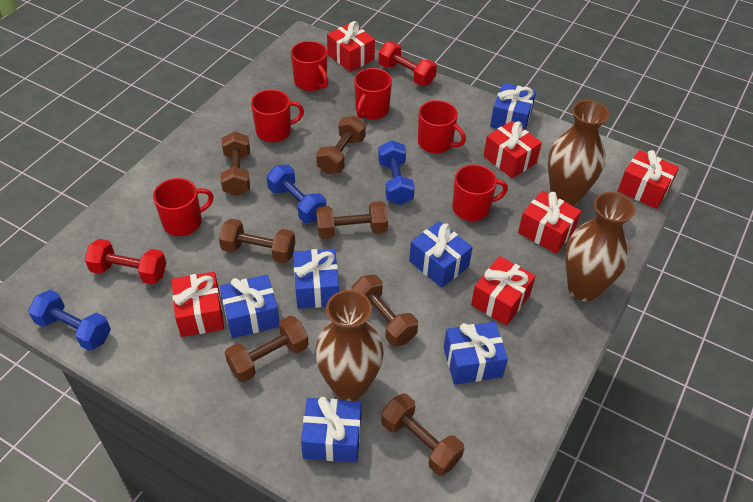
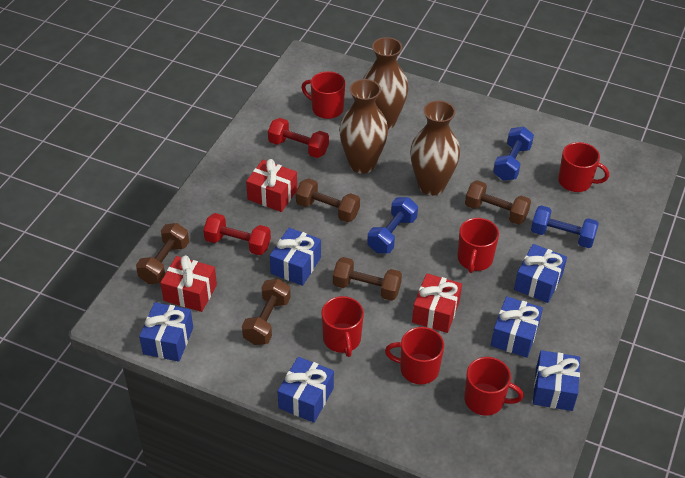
brown dumbbell: 7 -> 5
red gift: 6 -> 3

